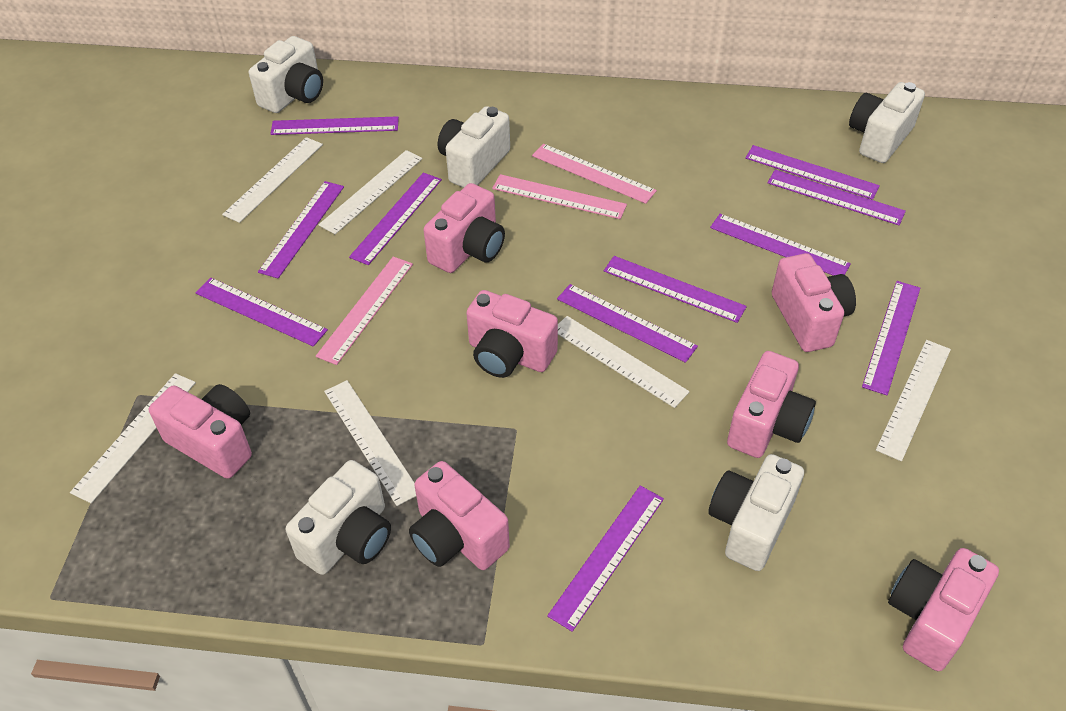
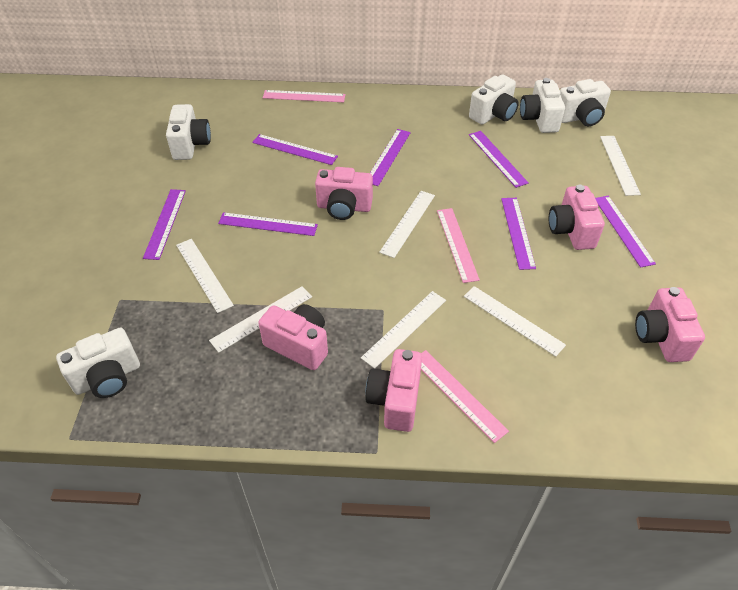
pink camera: 7 -> 5
purple ruler: 11 -> 7

